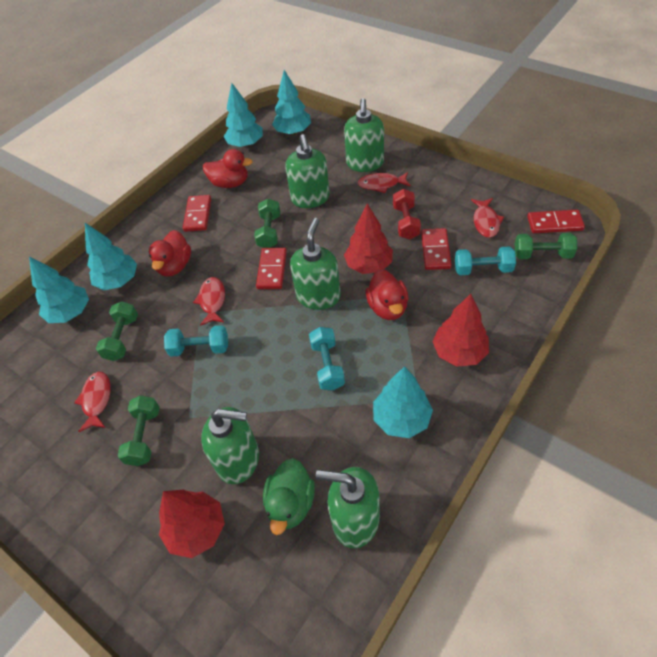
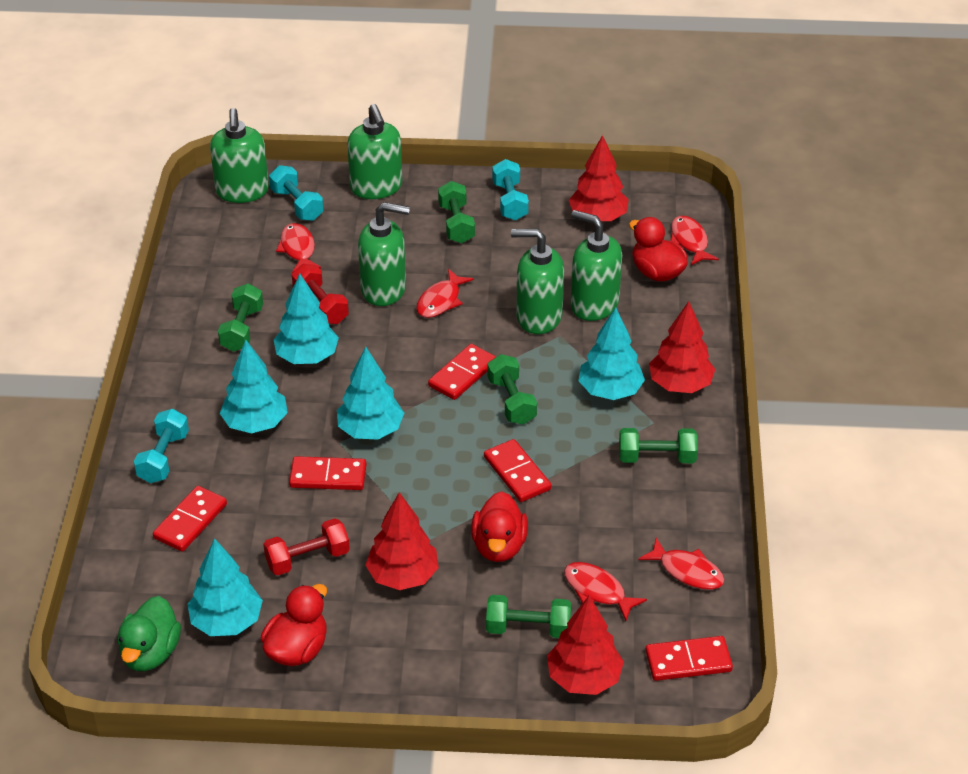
green dumbbell: 4 -> 5
red domino: 4 -> 5
red dumbbell: 1 -> 2
red fish: 4 -> 5
red tree: 3 -> 4

